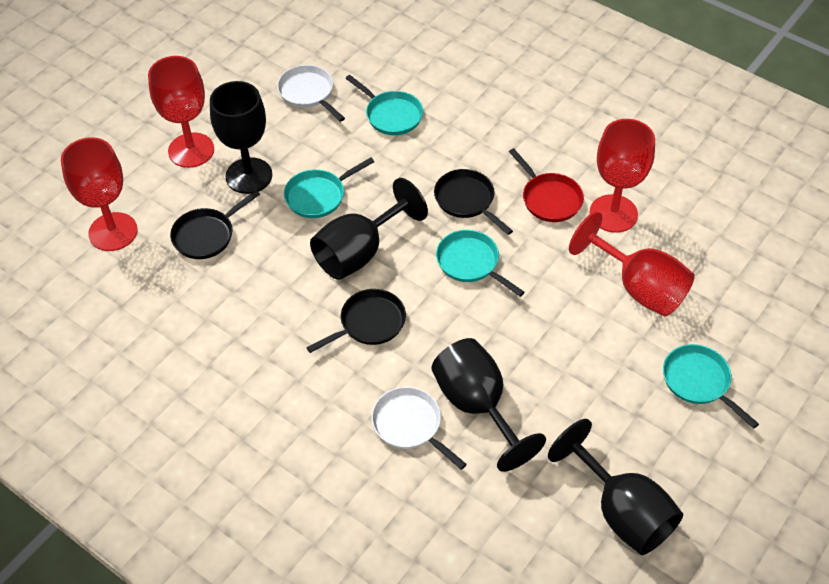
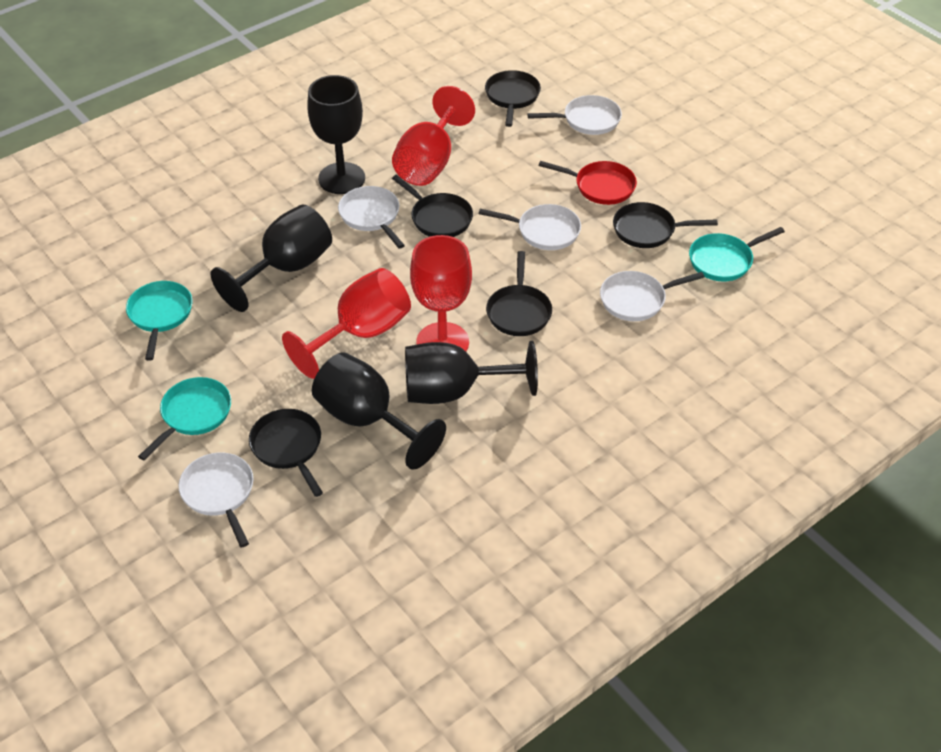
black pan: 3 -> 5
red goblet: 4 -> 3
turquoise pan: 4 -> 3
white pan: 2 -> 5

